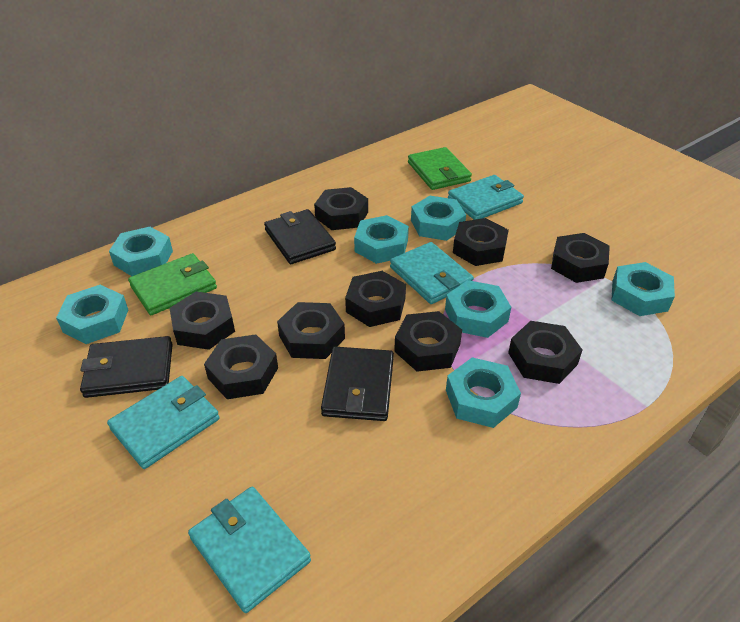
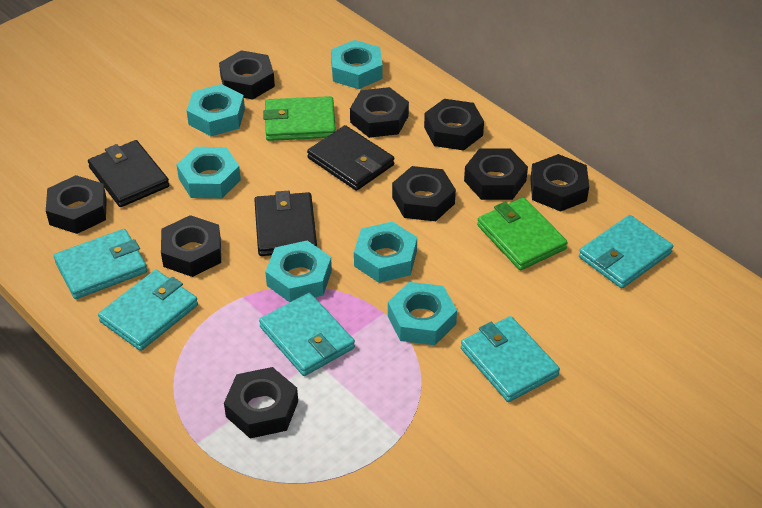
turquoise nut: 7 -> 6
turquoise wallet: 4 -> 5

